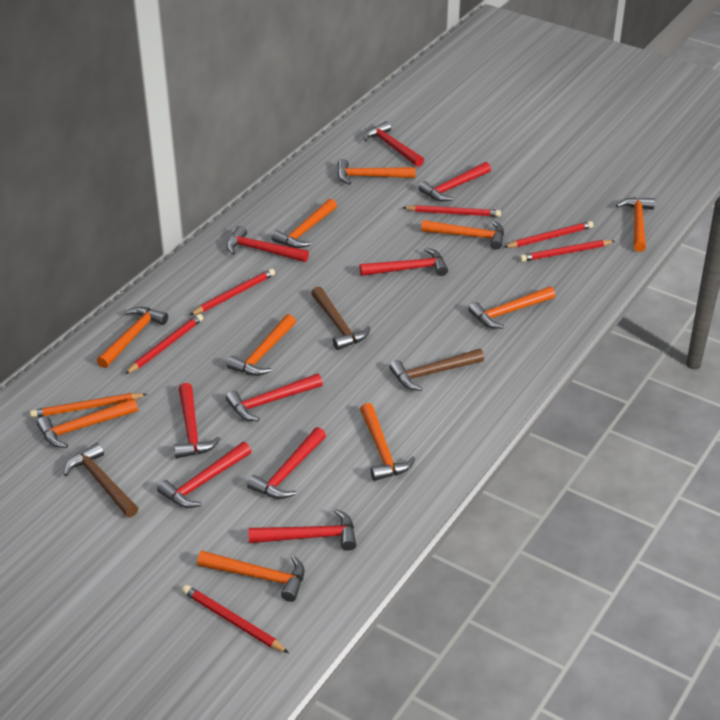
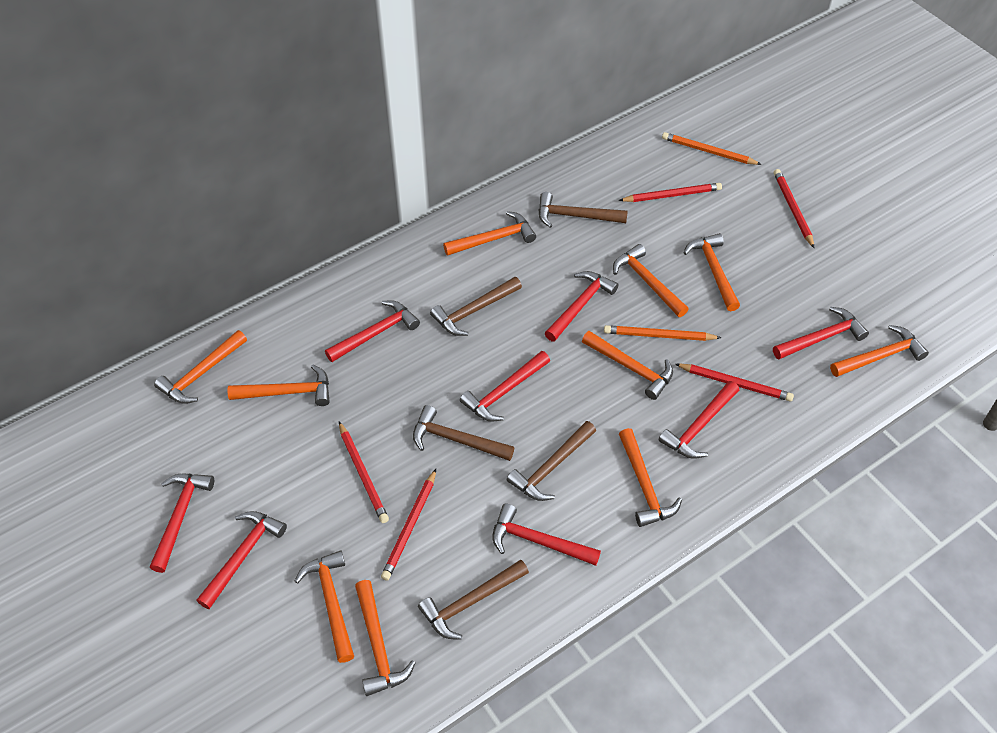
brown hammer: 3 -> 5
orange pencil: 1 -> 2
red hammer: 9 -> 8
red pencil: 6 -> 5

